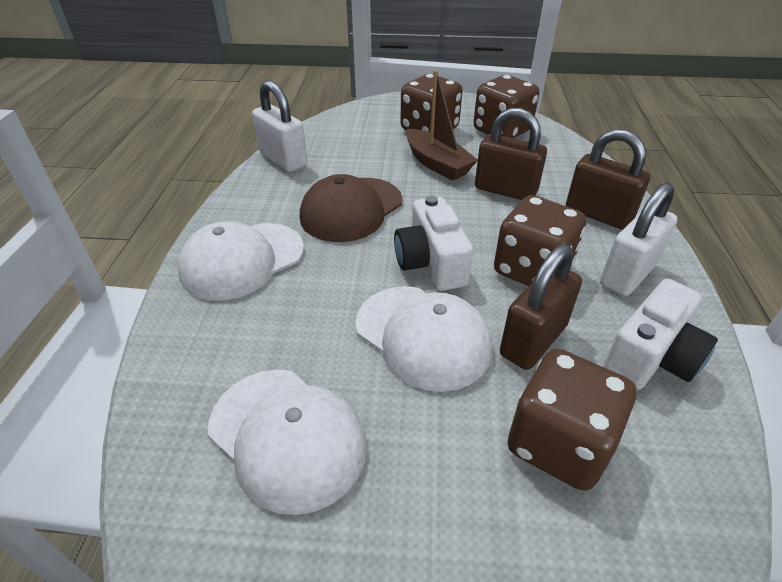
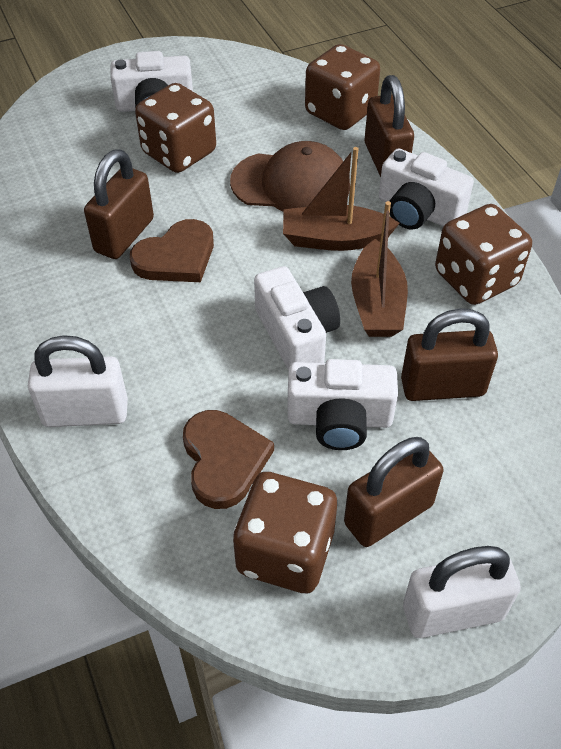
brown boat: 1 -> 2
brown heart: 0 -> 2
brown padlock: 3 -> 4
white camera: 2 -> 4
white cap: 3 -> 0

